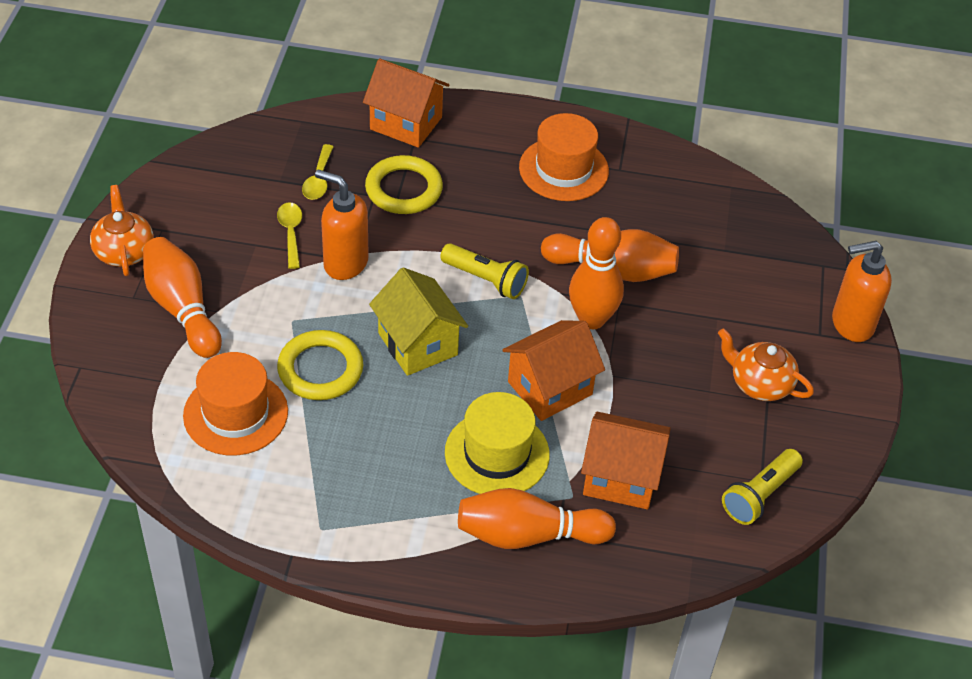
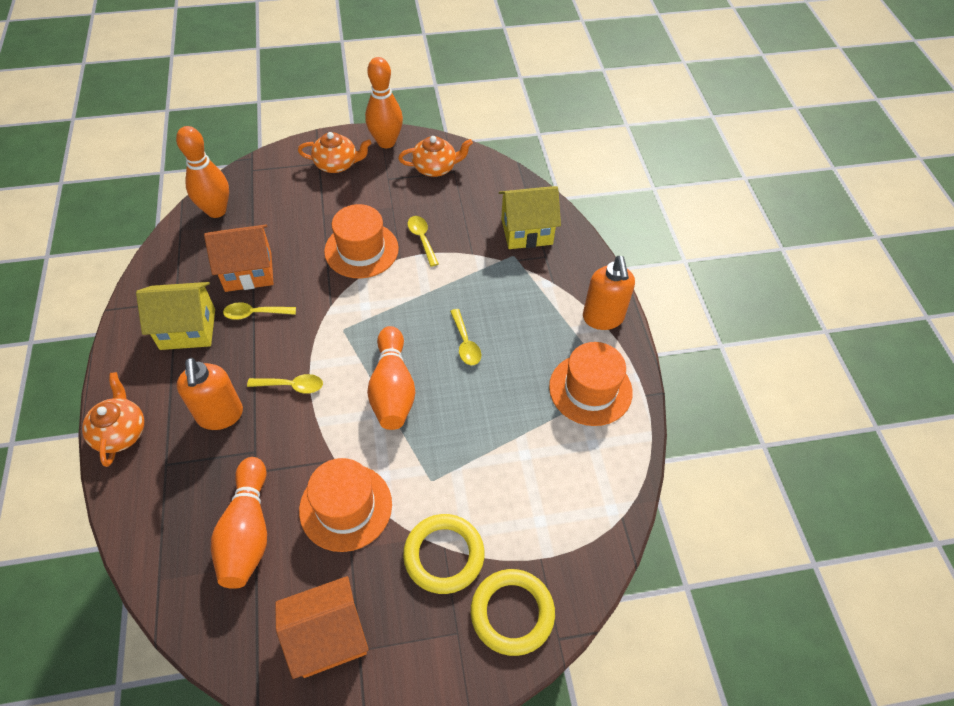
orange hat: 2 -> 3
orange house: 3 -> 2
orange teapot: 2 -> 3
yellow flashlight: 2 -> 0
yellow hat: 1 -> 0
yellow house: 1 -> 2
yellow spoon: 2 -> 4

